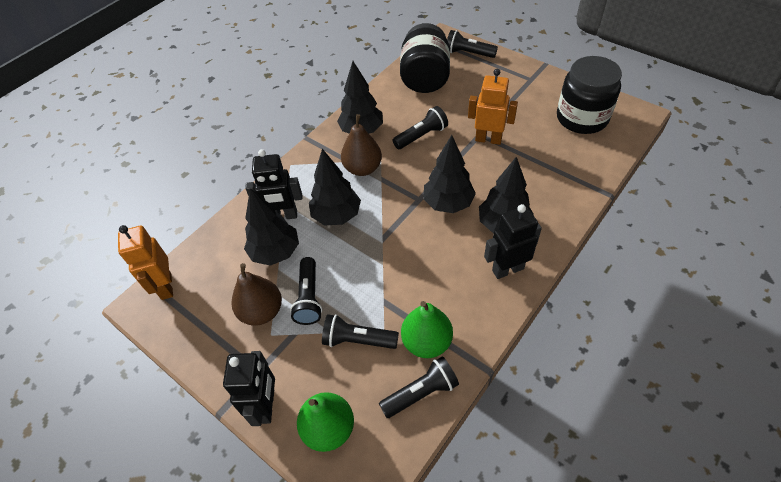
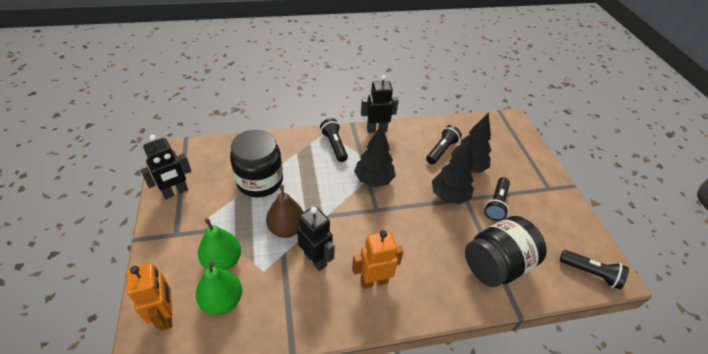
black flashlight: 5 -> 4
black tree: 5 -> 3
brown pear: 2 -> 1

